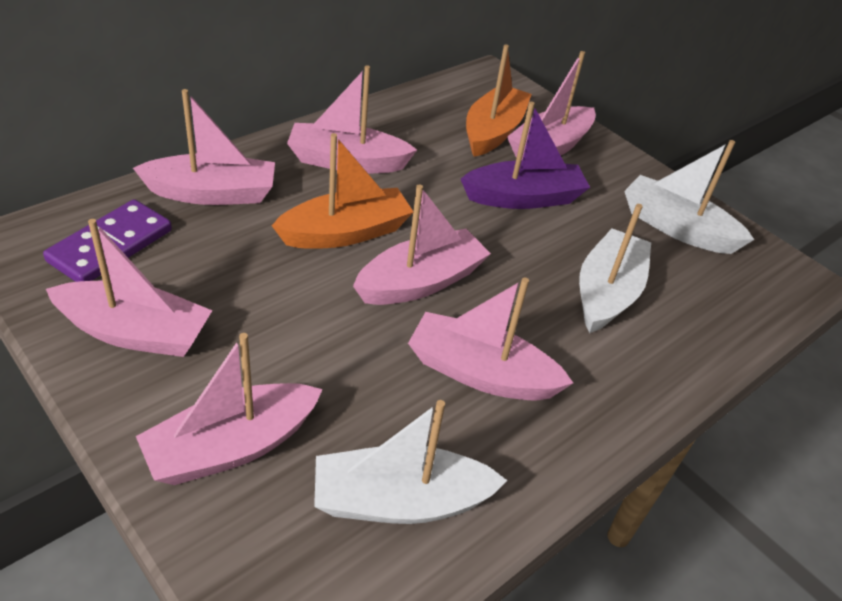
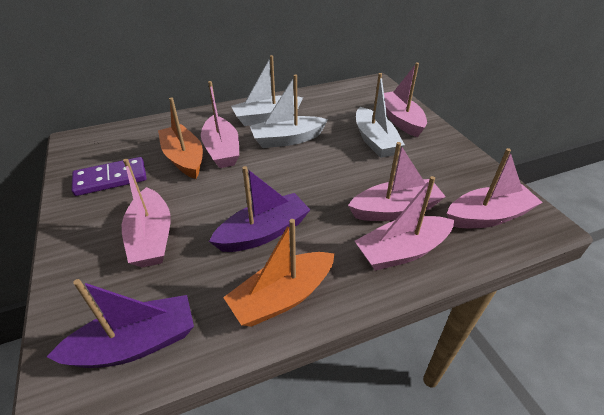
pink boat: 7 -> 6
purple boat: 1 -> 2

